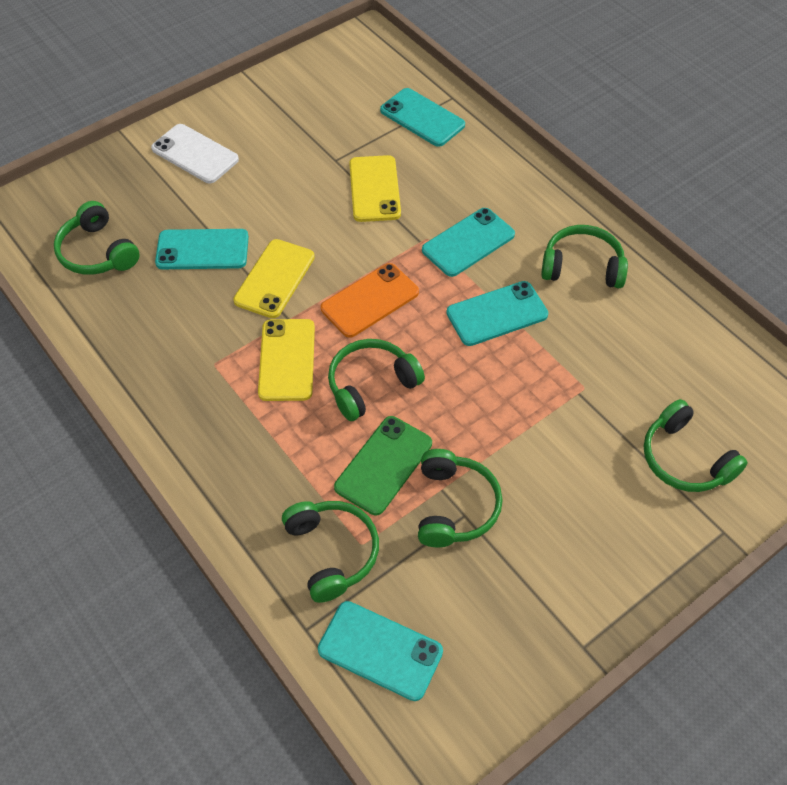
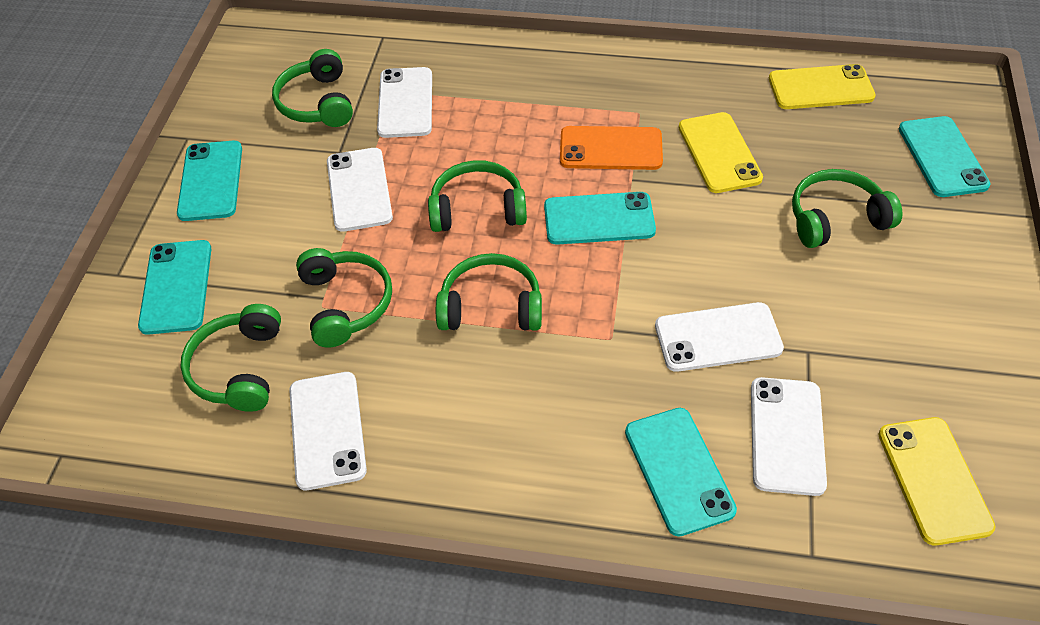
green phone: 1 -> 0
white phone: 1 -> 5

